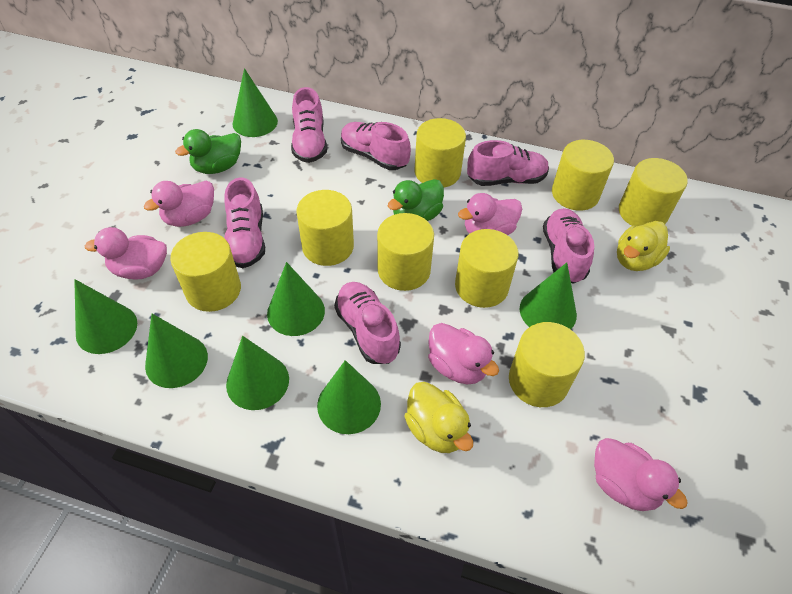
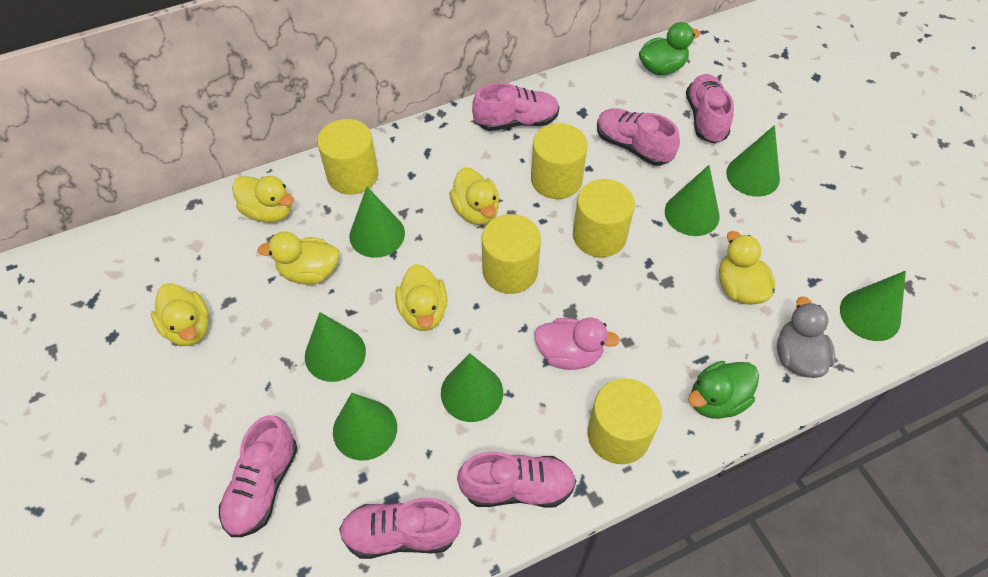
grey duck: 0 -> 1
pink duck: 5 -> 1
yellow cylinder: 8 -> 5
yellow duck: 2 -> 6

